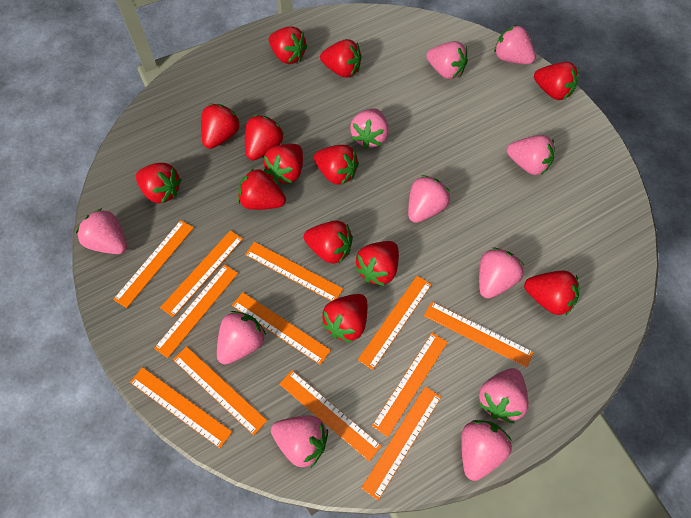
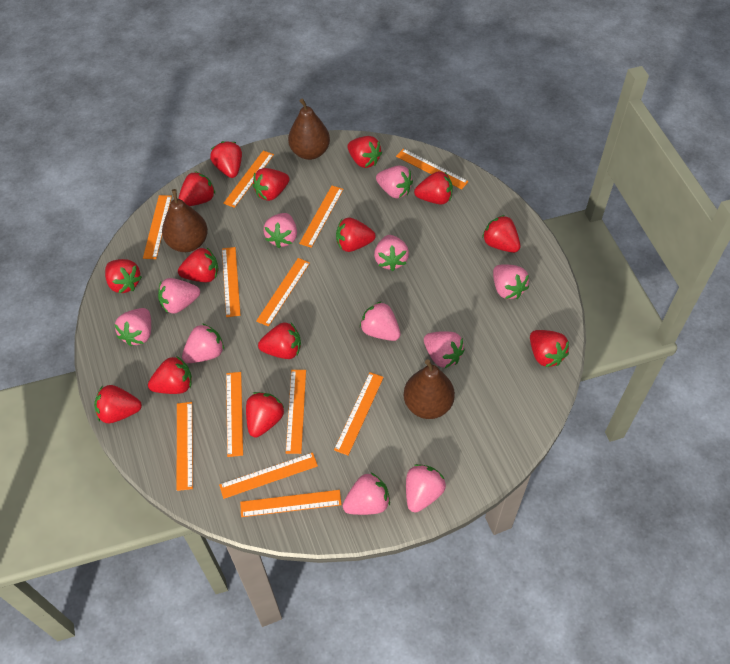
brown pear: 0 -> 3
red strawberry: 13 -> 14

